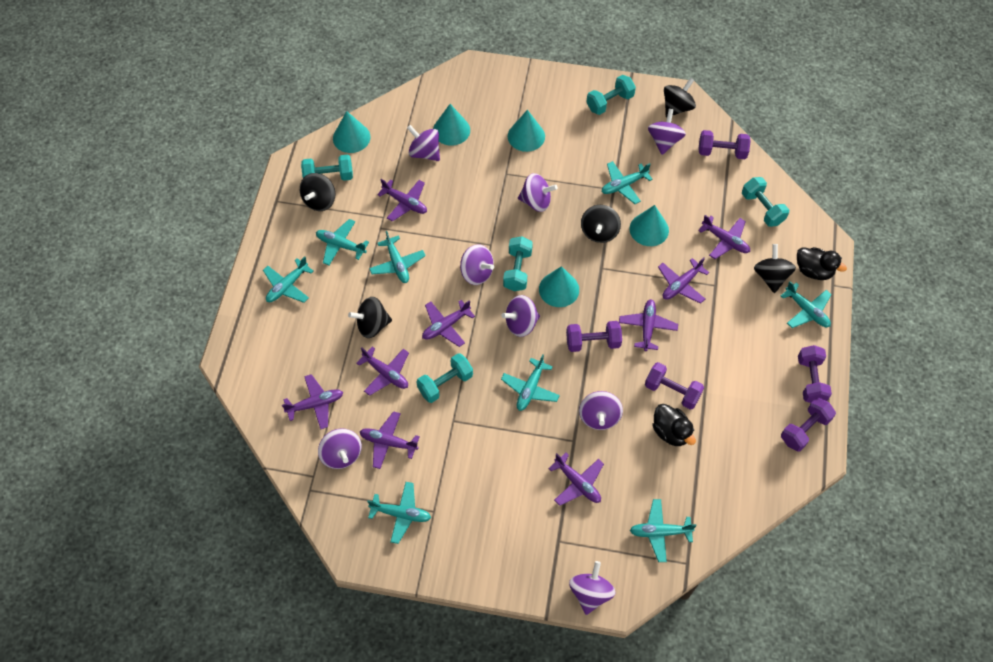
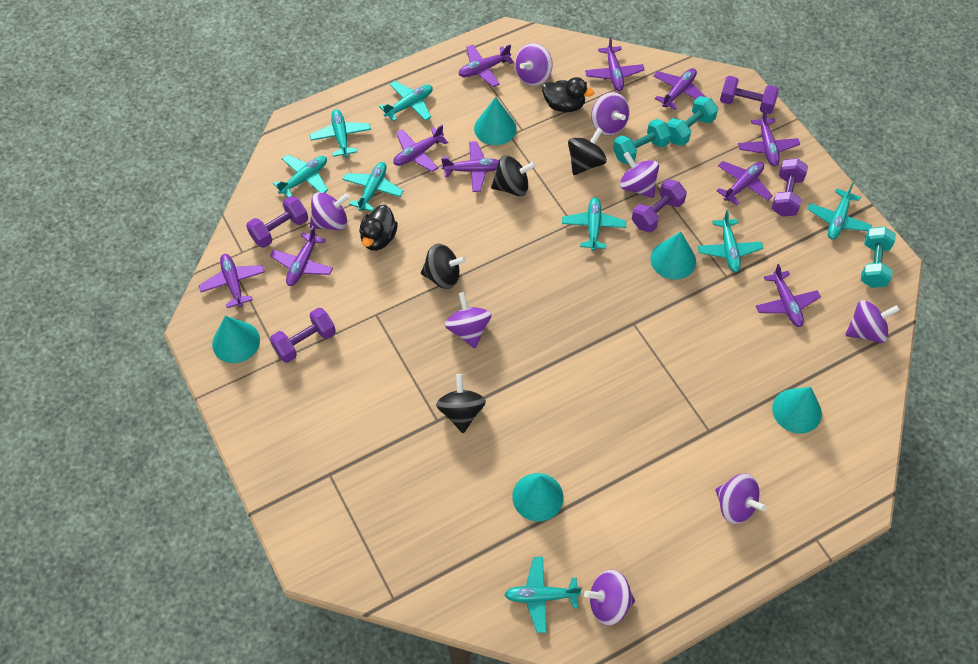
black spinning top: 5 -> 4
purple plane: 9 -> 10
turquoise dumbbell: 5 -> 3

